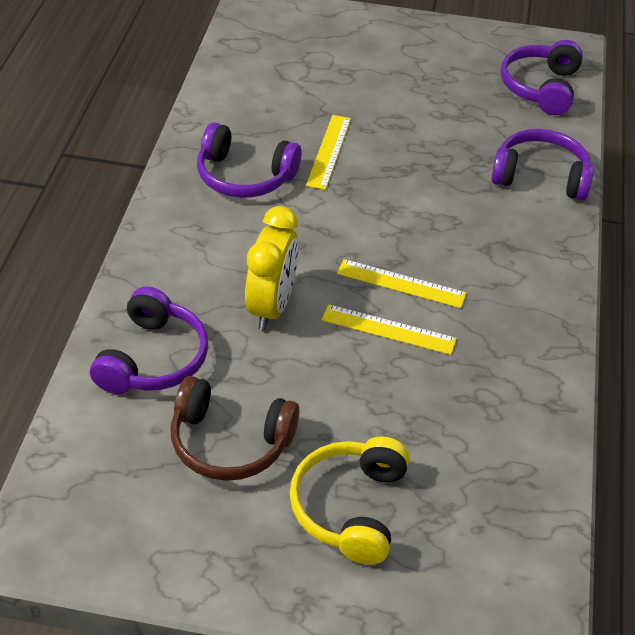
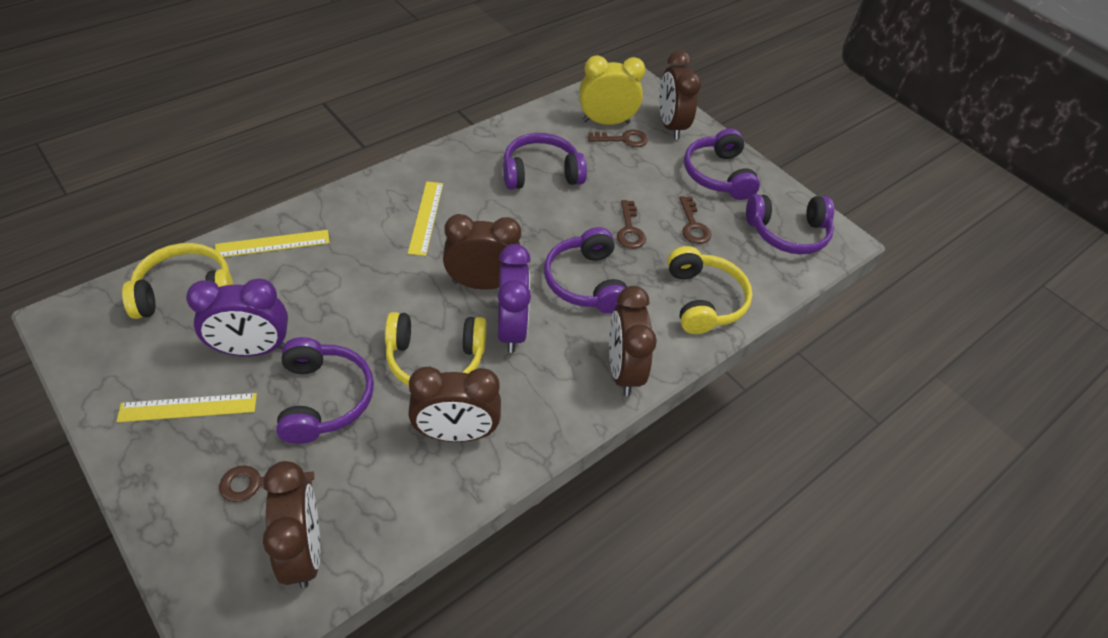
brown clock: 0 -> 5
brown headphones: 1 -> 0
brown key: 0 -> 4
purple clock: 0 -> 2
purple headphones: 4 -> 5
yellow headphones: 1 -> 3

